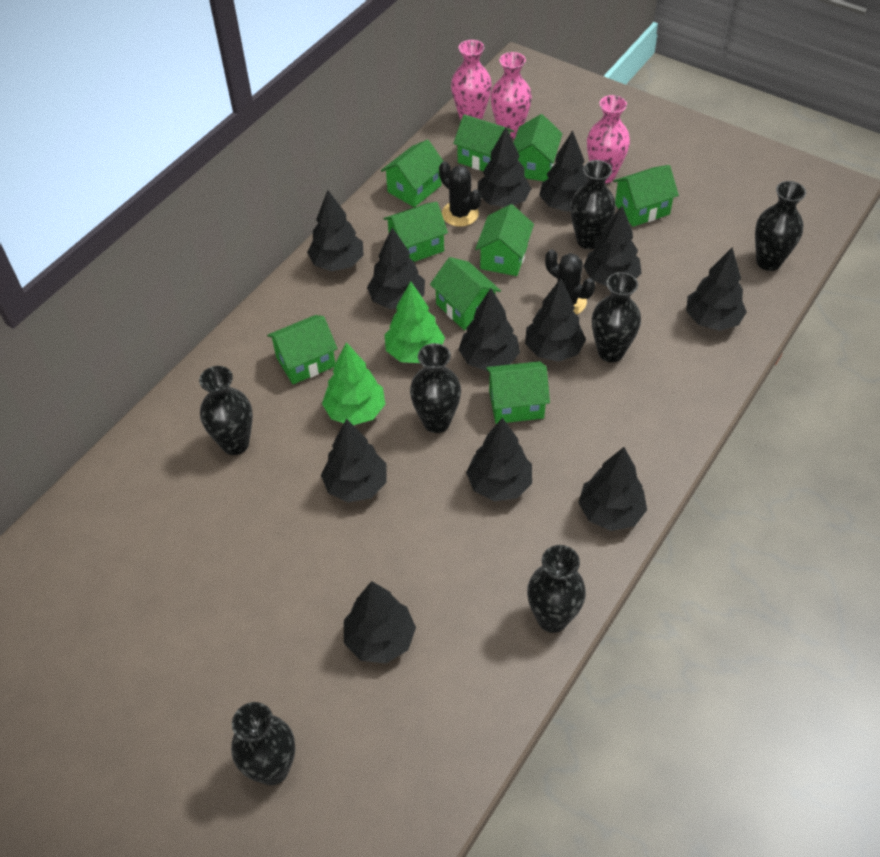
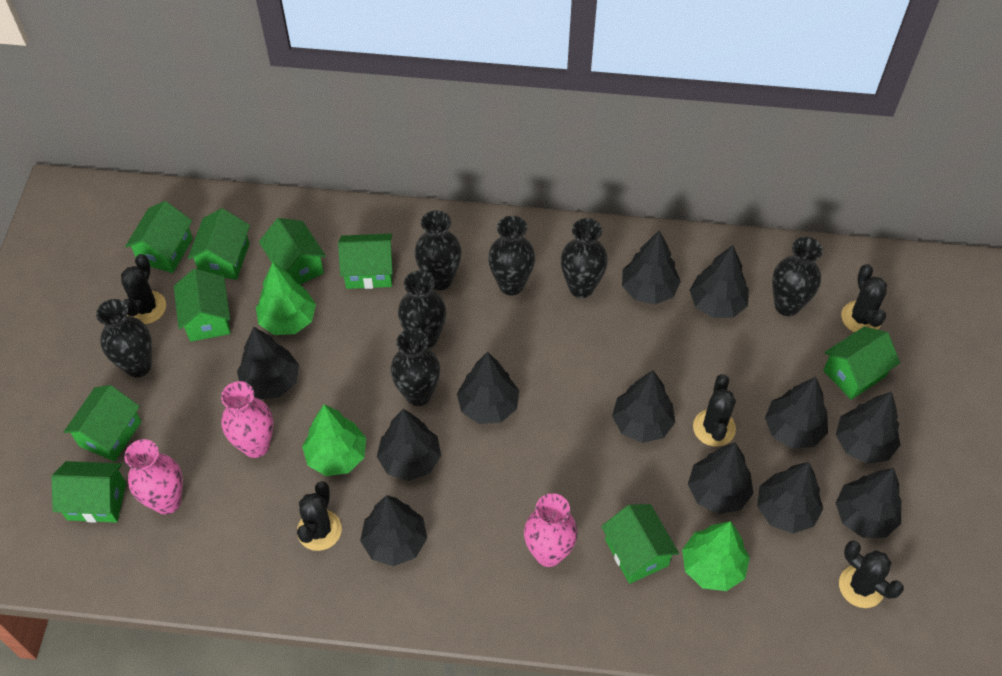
black cactus: 2 -> 5
green tree: 2 -> 3

